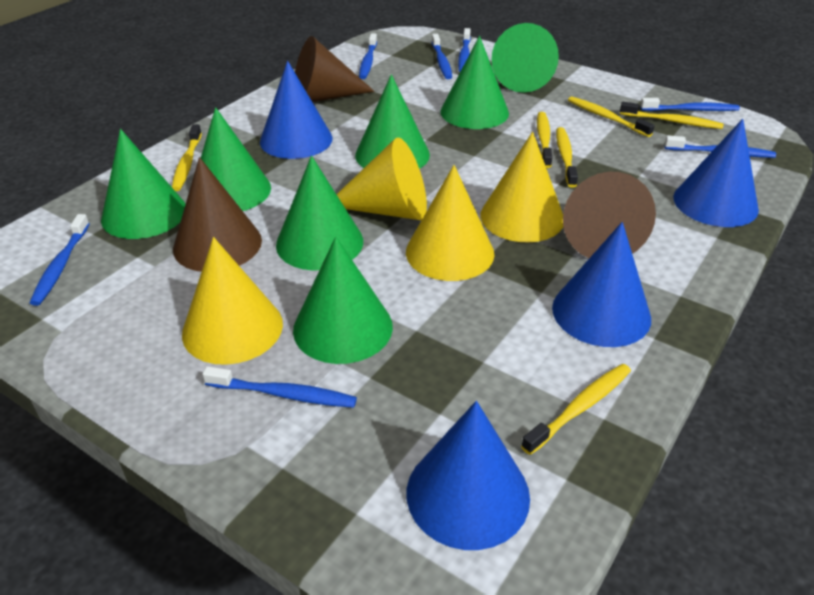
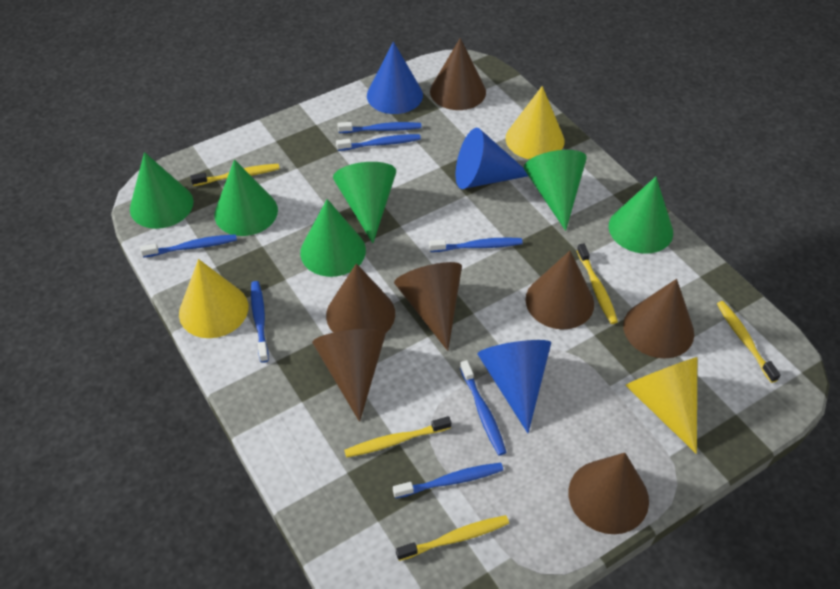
blue cone: 4 -> 3
brown cone: 3 -> 7
green cone: 7 -> 6
yellow cone: 4 -> 3
yellow toothbrush: 6 -> 5

